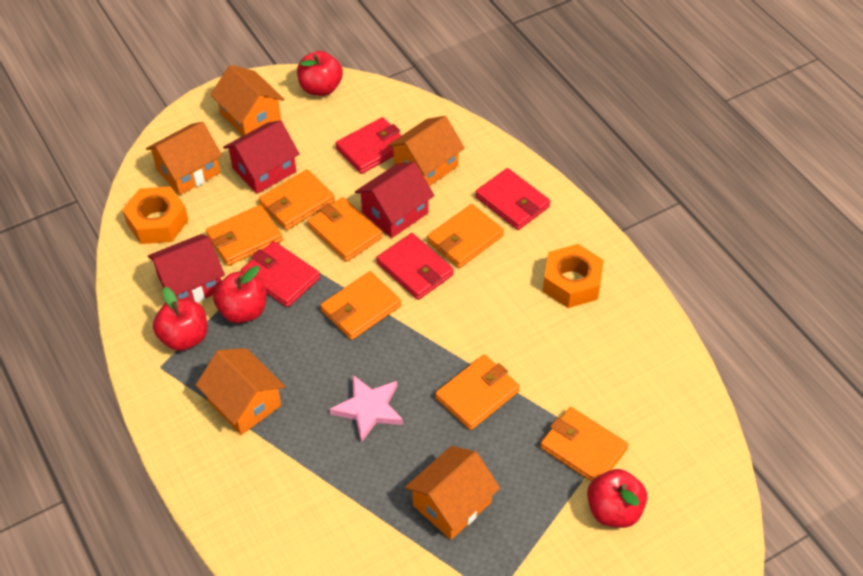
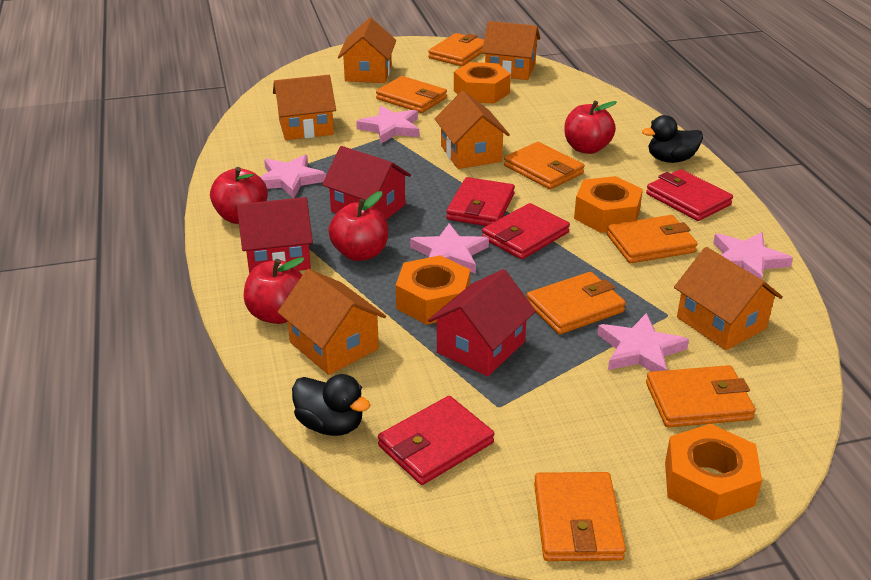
black duck: 0 -> 2
orange house: 5 -> 6
orange nut: 2 -> 4
pink star: 1 -> 5

